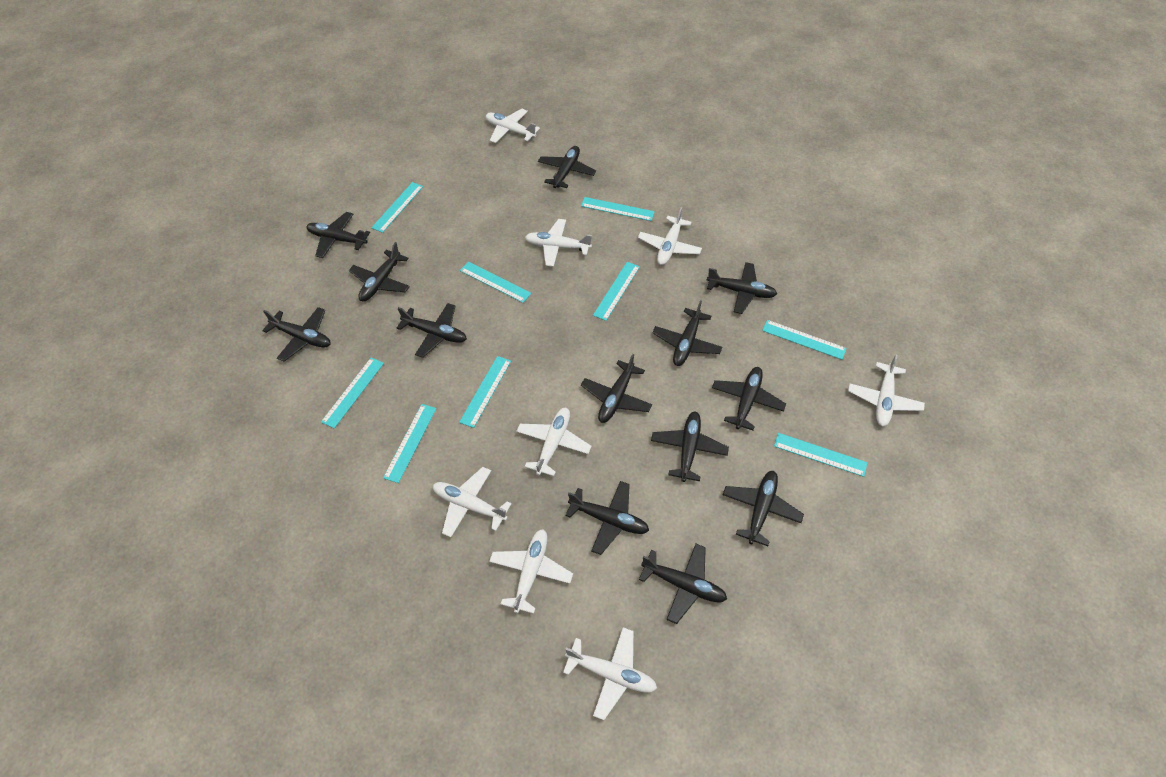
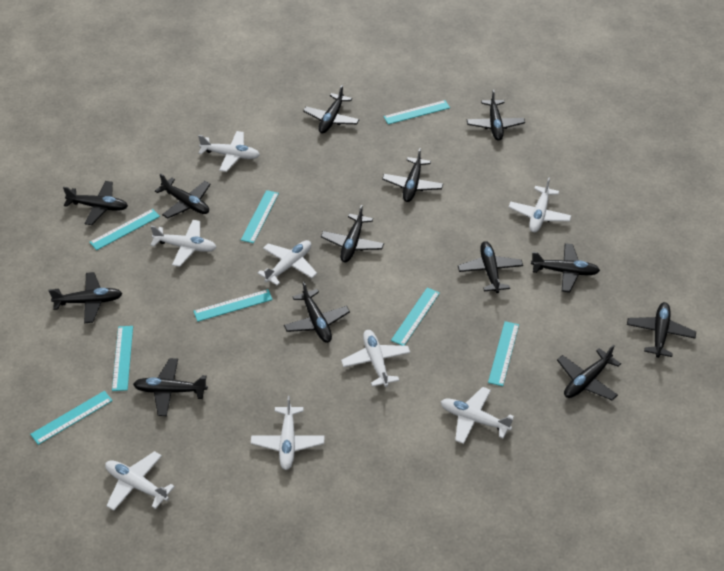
turquoise ruler: 9 -> 8

